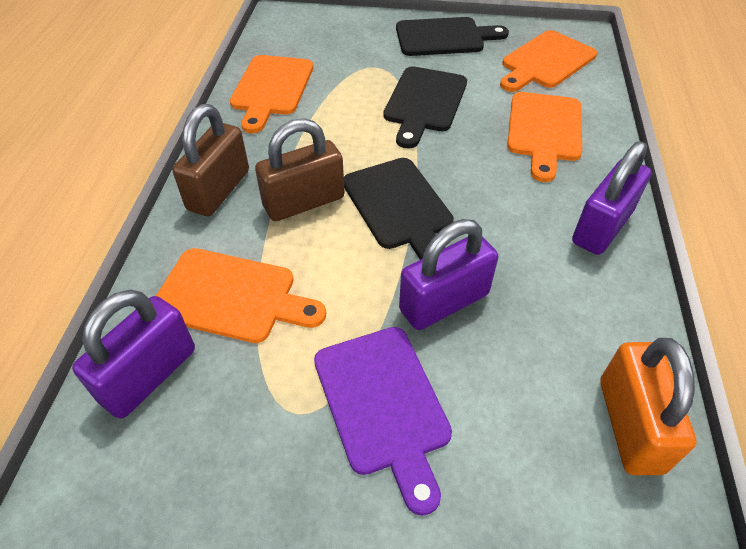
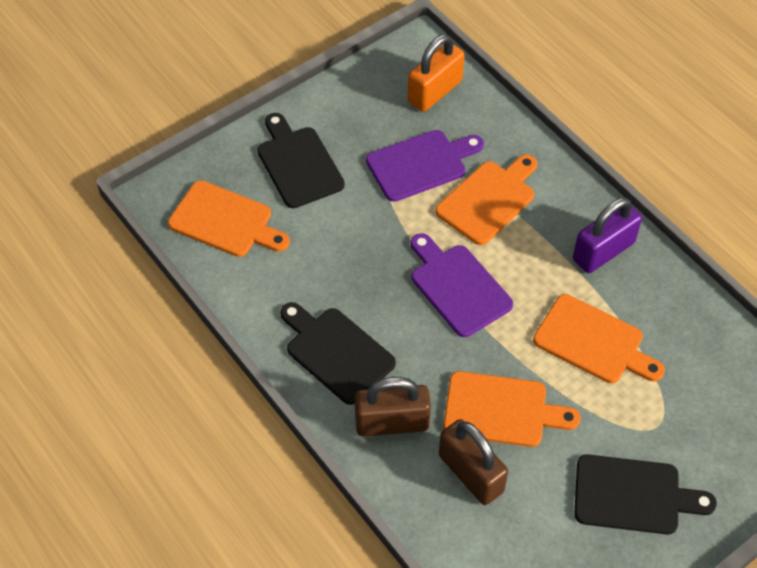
purple cutting board: 1 -> 2
purple padlock: 3 -> 1

